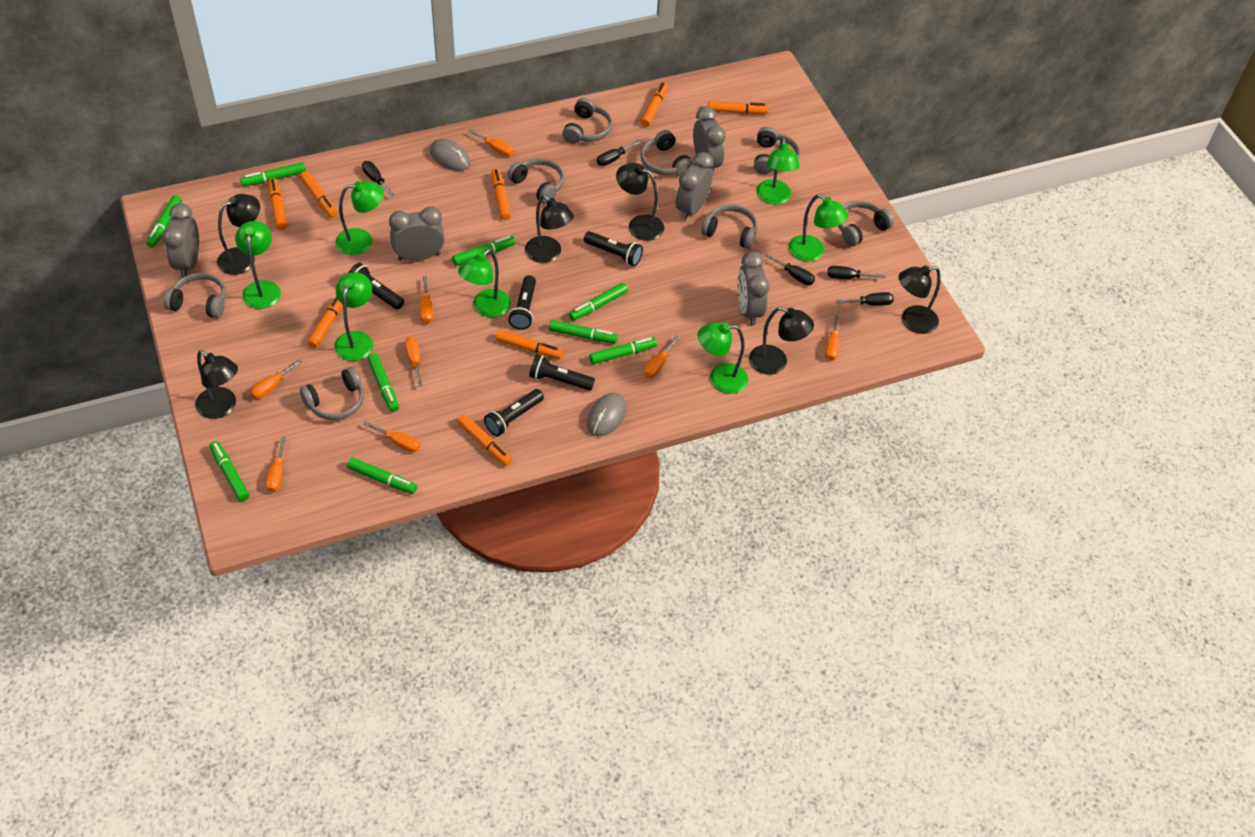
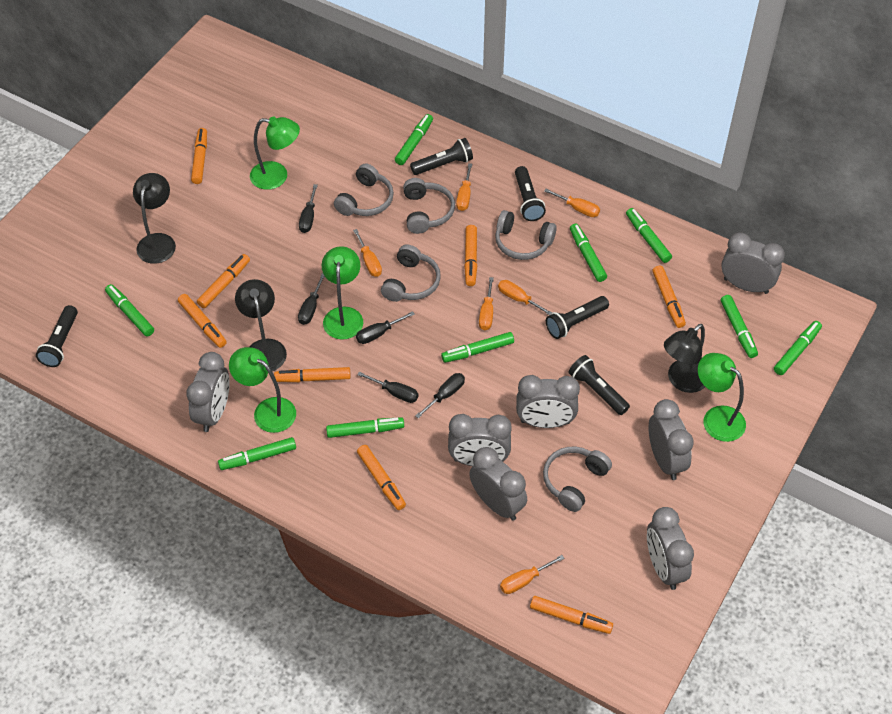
black lamp: 6 -> 3
green lamp: 7 -> 4
grey clock: 5 -> 7
grey headphones: 8 -> 5
grey mouse: 2 -> 0
orange screwdriver: 8 -> 6

